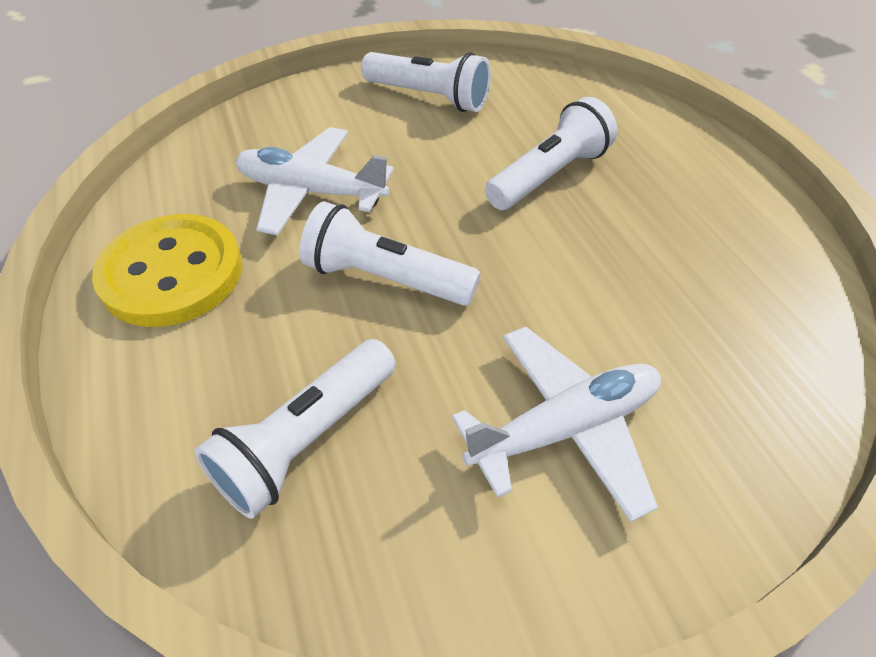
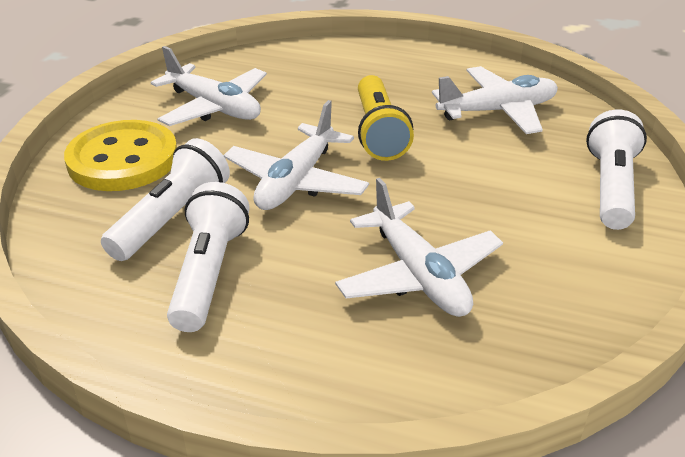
white flashlight: 4 -> 3
white plane: 2 -> 4
yellow flashlight: 0 -> 1

